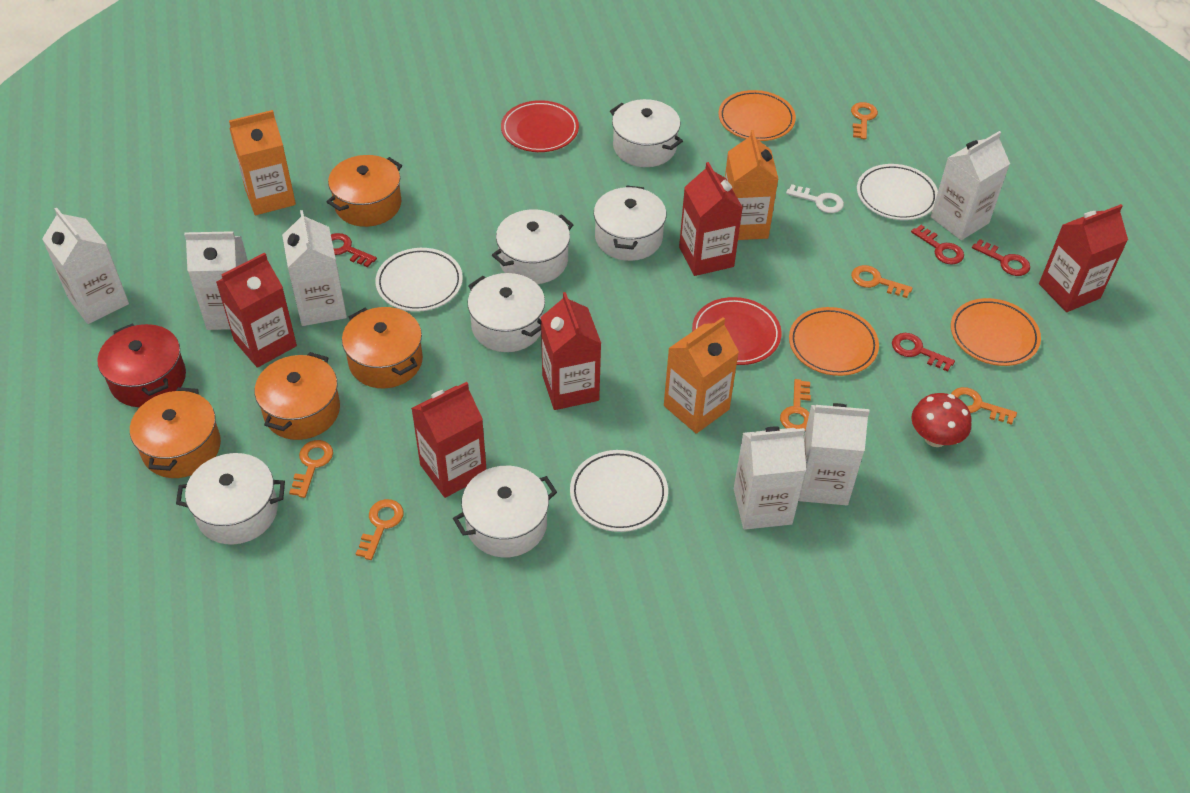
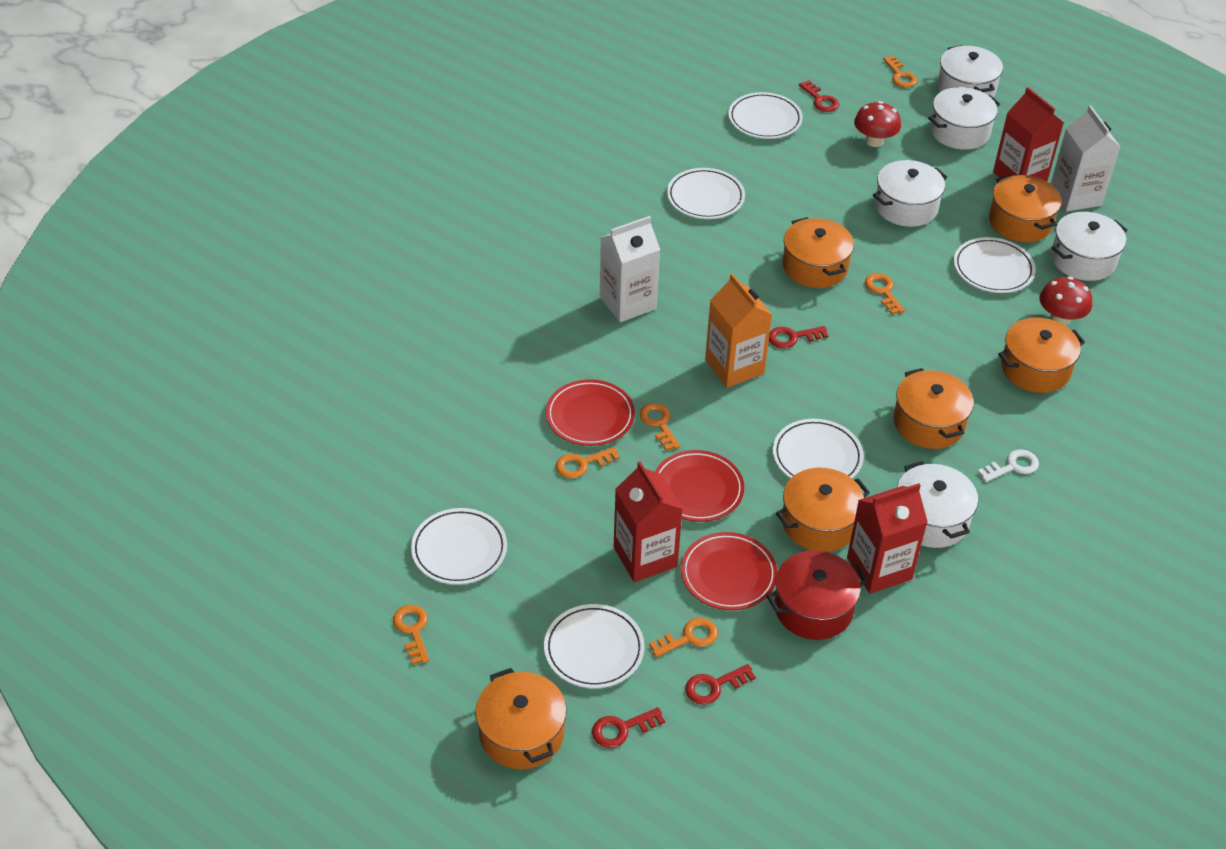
orange carton: 3 -> 1
orange plate: 3 -> 0
orange pot: 4 -> 6
red carton: 5 -> 3
red mushroom: 1 -> 2
red plate: 2 -> 3
white carton: 6 -> 2
white plate: 3 -> 6
white pot: 6 -> 5

